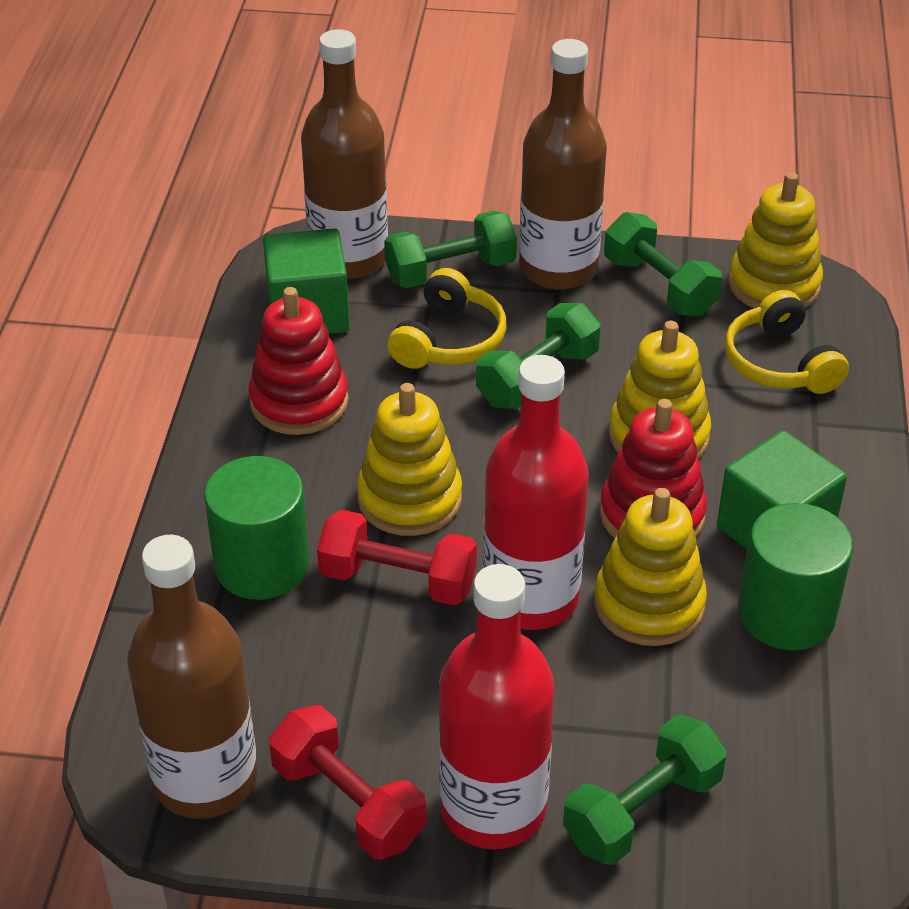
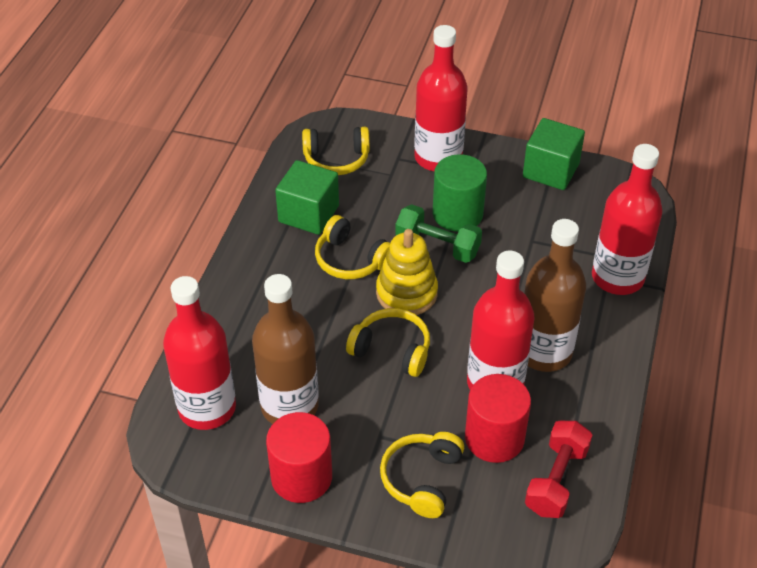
brown bottle: 3 -> 2
green cylinder: 2 -> 1
green dumbbell: 4 -> 1
red bottle: 2 -> 4
red cylinder: 0 -> 2
red dumbbell: 2 -> 1
red stacking toy: 2 -> 0
yellow headphones: 2 -> 4
yellow stacking toy: 4 -> 1

